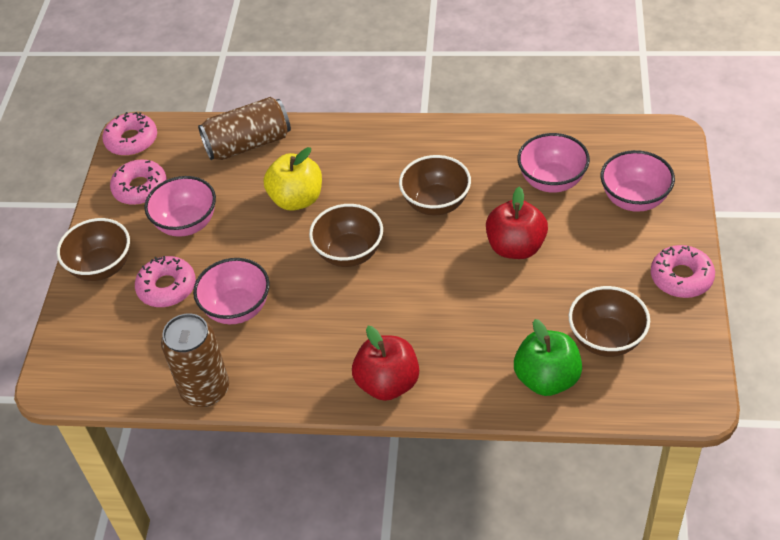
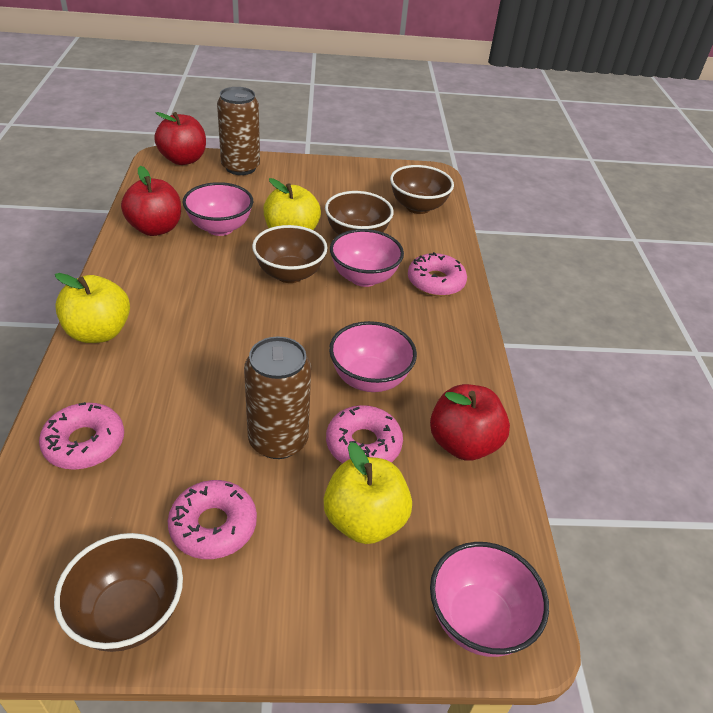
green apple: 1 -> 0
red apple: 2 -> 3
yellow apple: 1 -> 3

